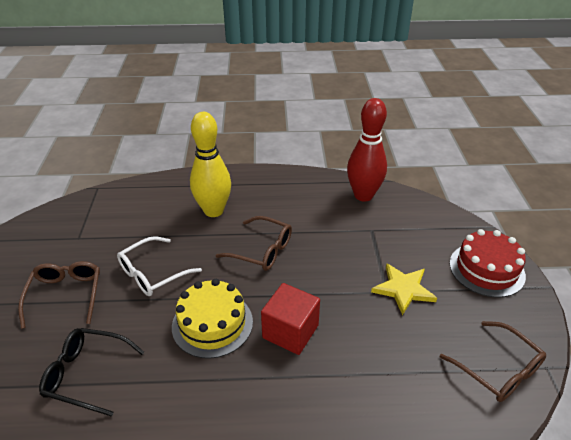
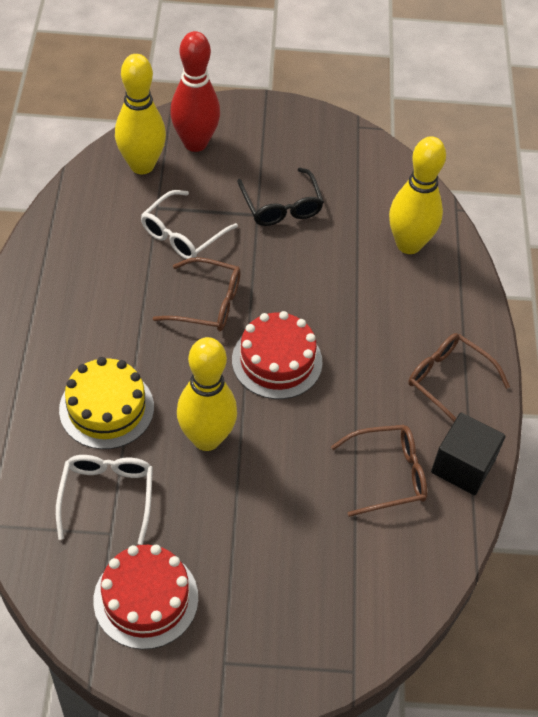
black cube: 0 -> 1
red cake: 1 -> 2
red cube: 1 -> 0
white glasses: 1 -> 2
yellow bowling pin: 1 -> 3
yellow star: 1 -> 0

